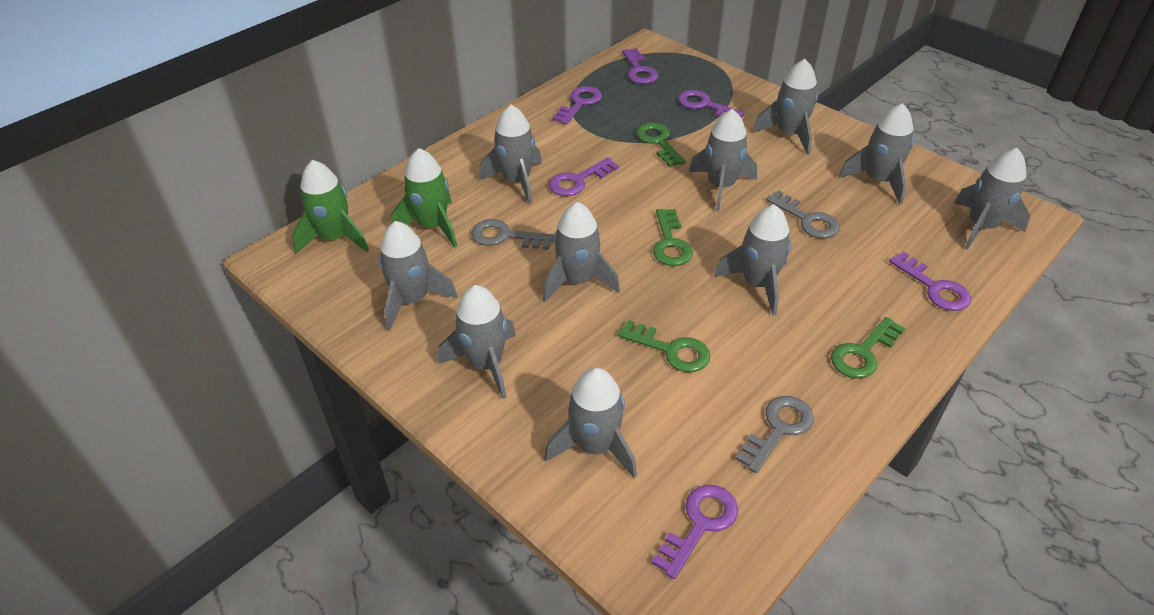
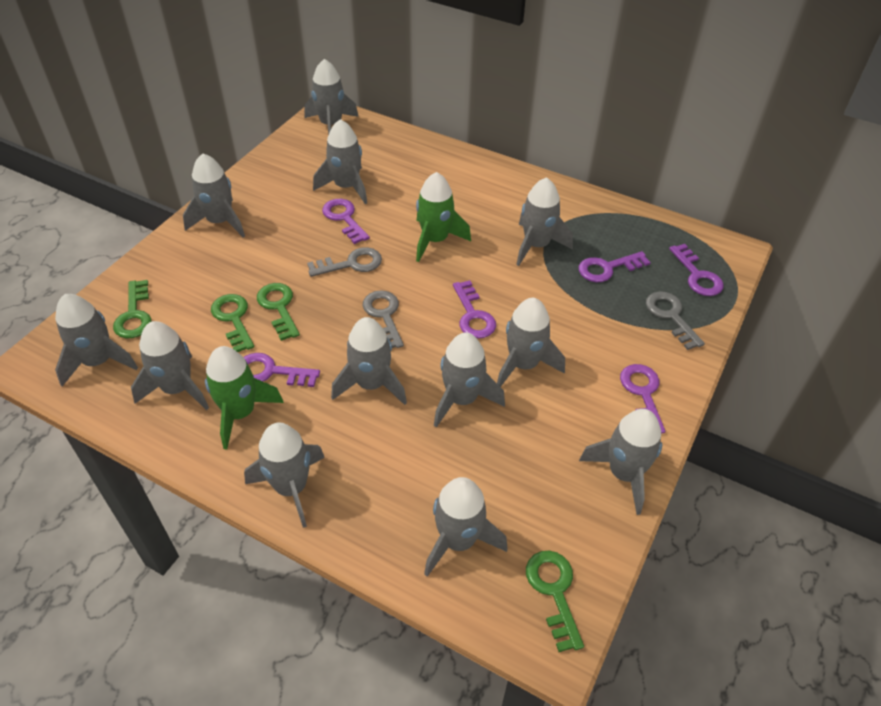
grey rocket: 10 -> 12

